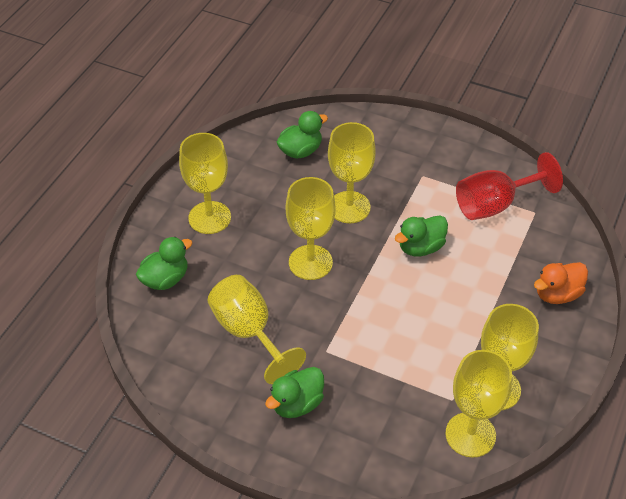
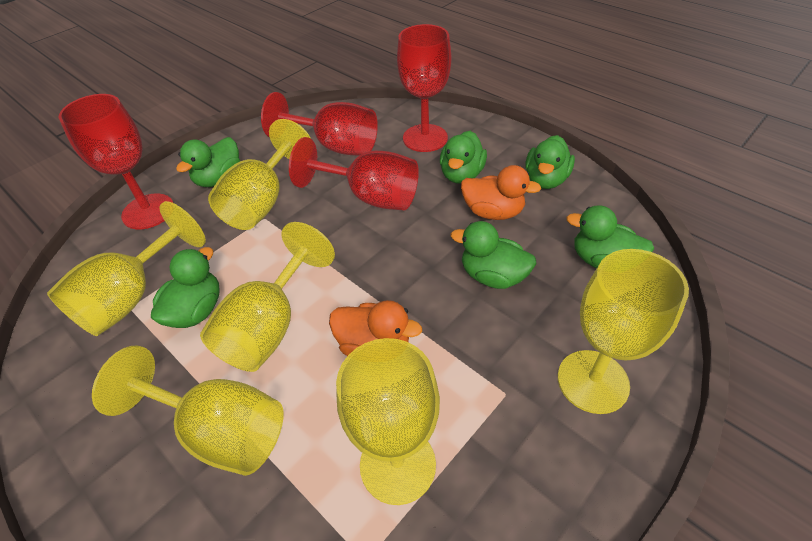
green duck: 4 -> 6
orange duck: 1 -> 2
red goblet: 1 -> 4

